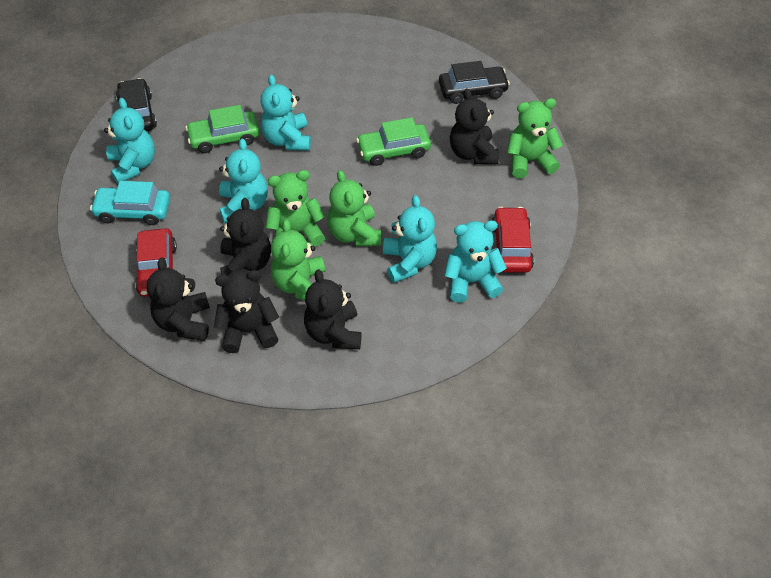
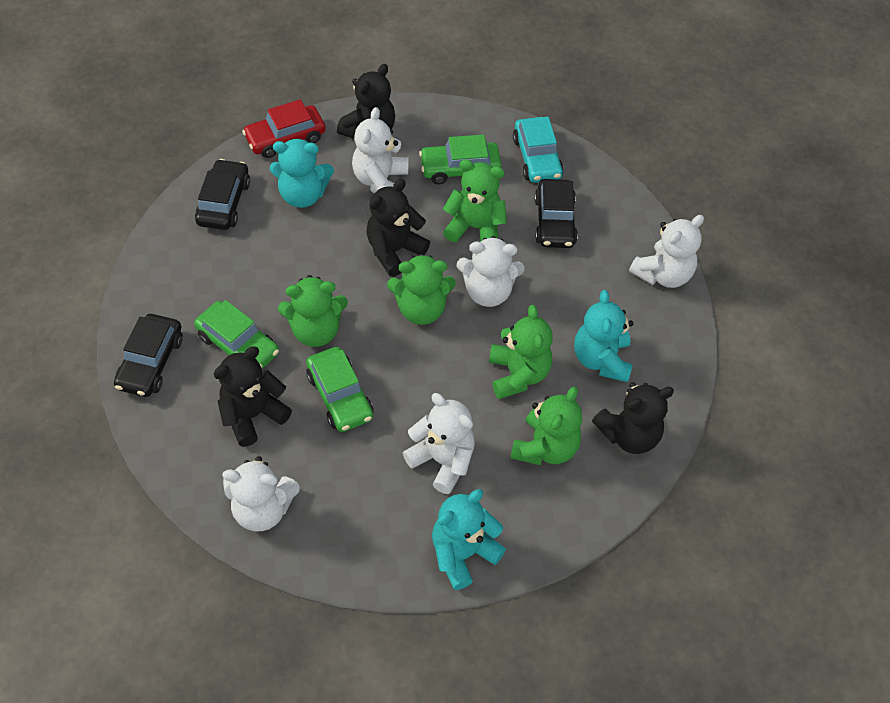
black car: 2 -> 3
black teddy bear: 5 -> 4
green car: 2 -> 3
green teddy bear: 4 -> 5
red car: 2 -> 1
turquoise teddy bear: 5 -> 3
white teddy bear: 0 -> 5

